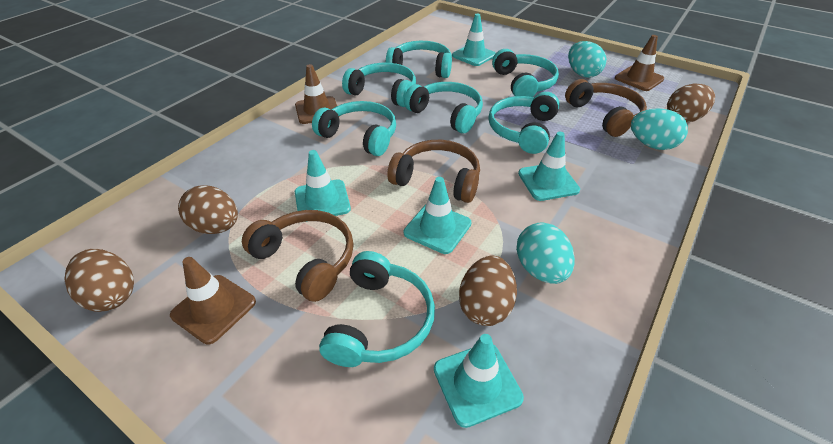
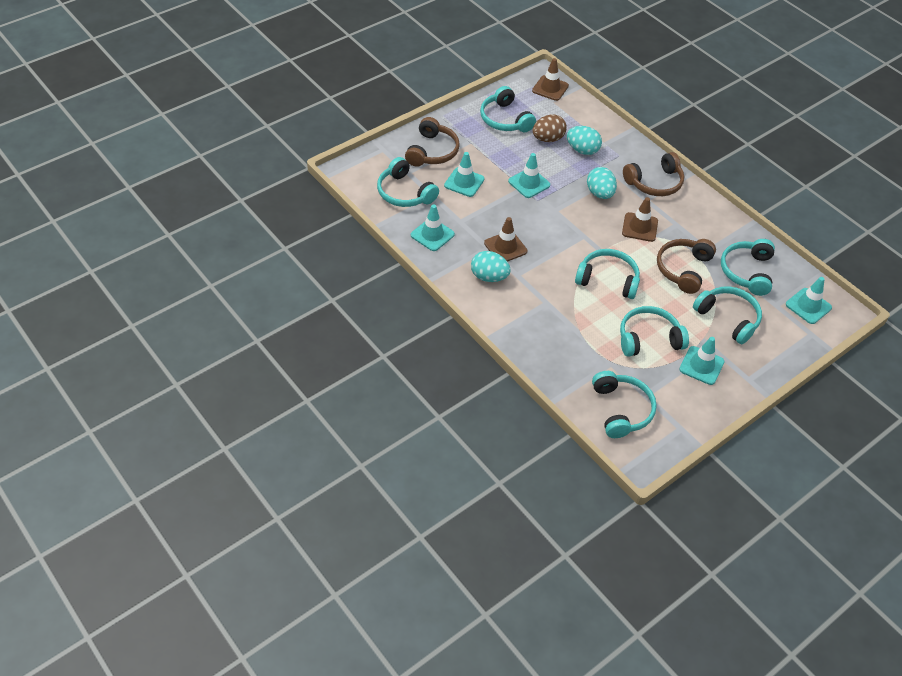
brown egg: 4 -> 1

